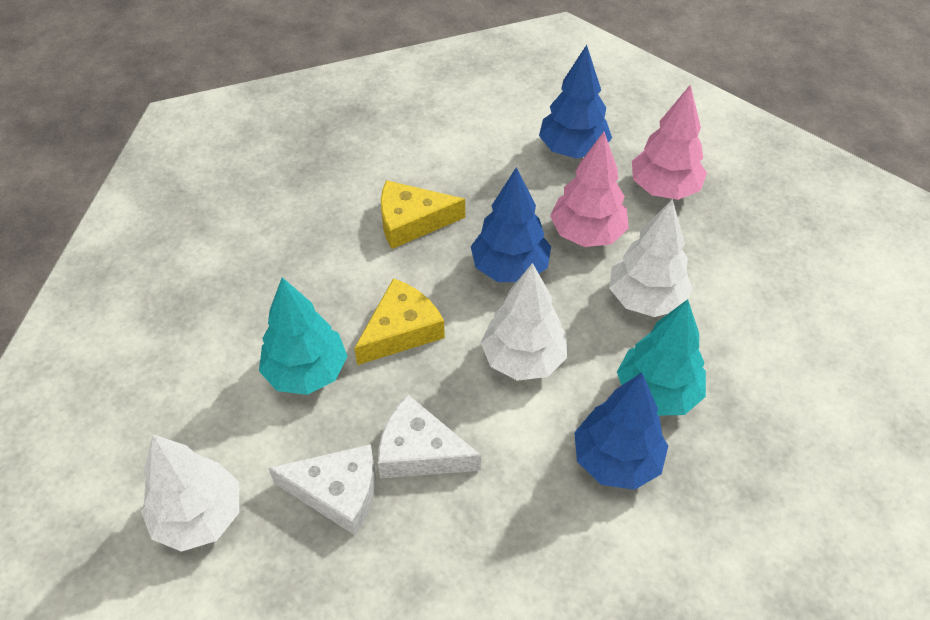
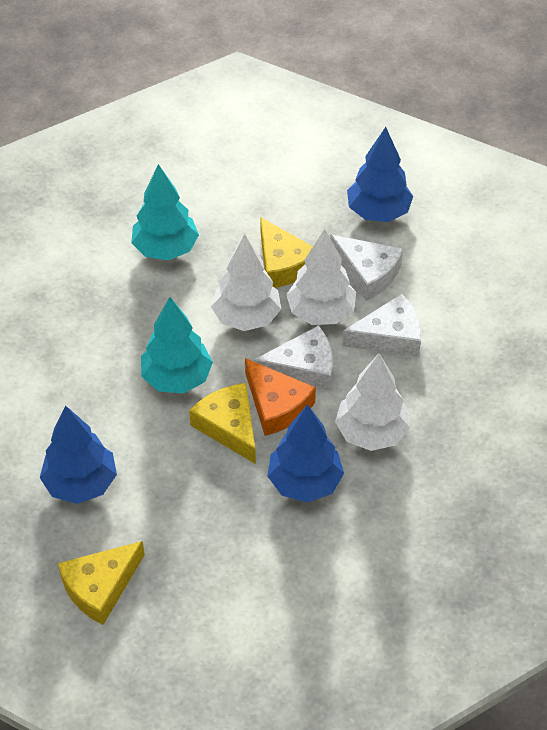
orange cheese: 0 -> 1
pink tree: 2 -> 0
white cheese: 2 -> 3
yellow cheese: 2 -> 3

